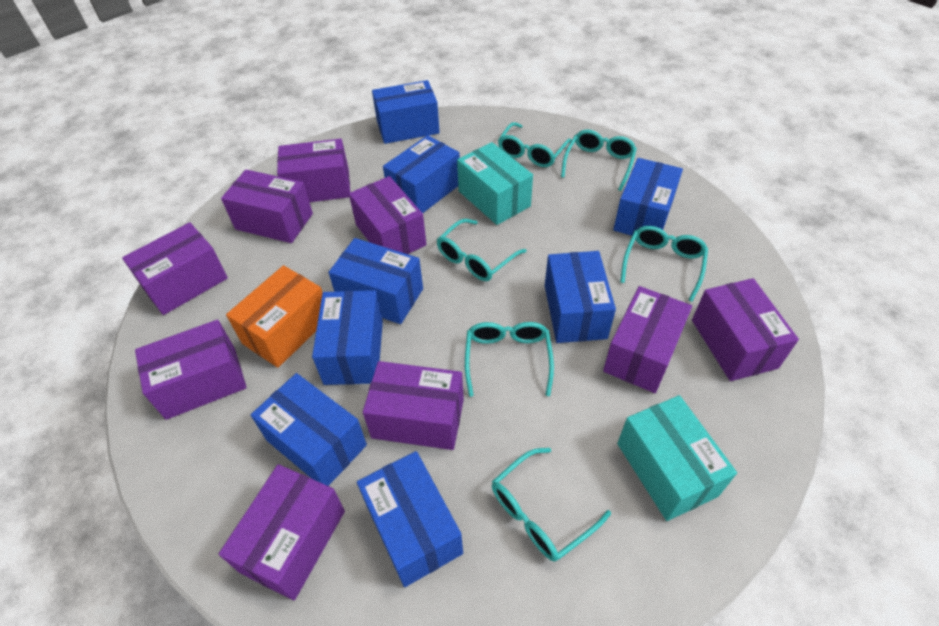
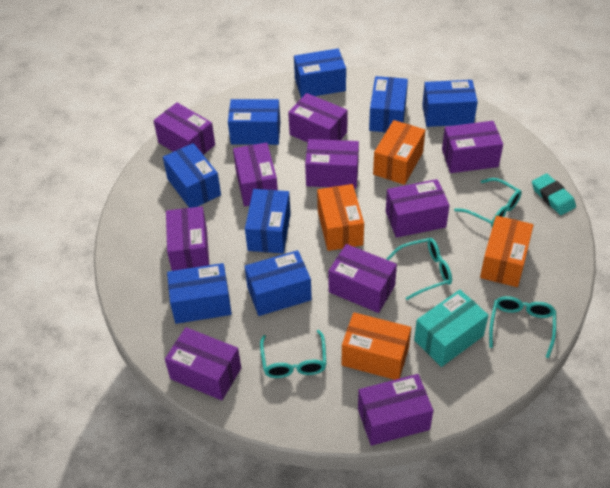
orange box: 1 -> 4
purple box: 9 -> 10
turquoise box: 2 -> 1
turquoise eraser: 0 -> 1
turquoise glasses: 6 -> 4

